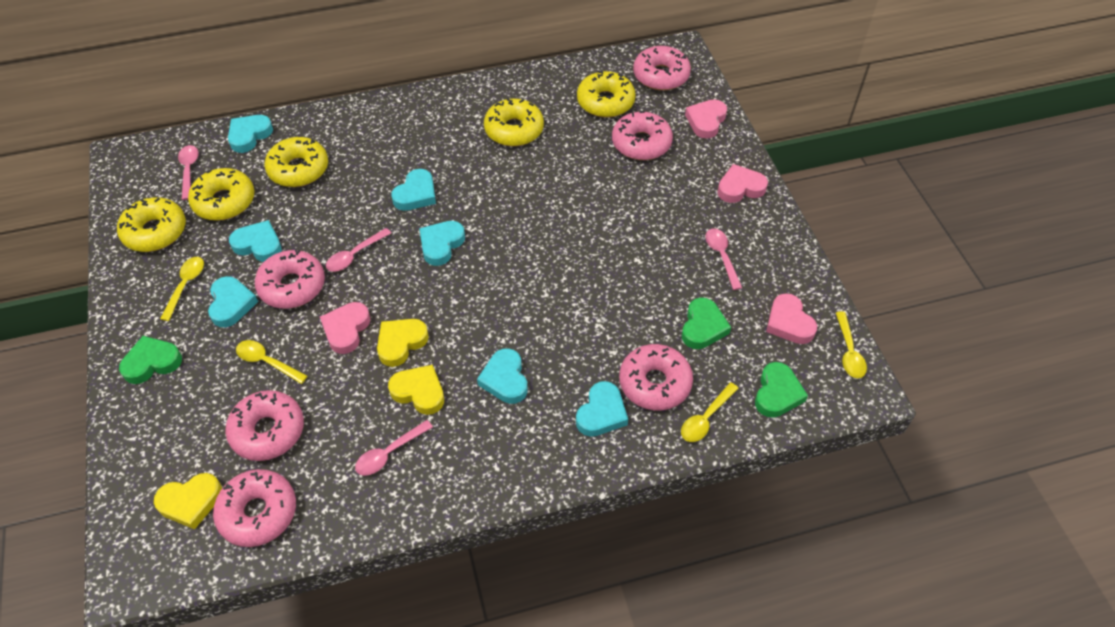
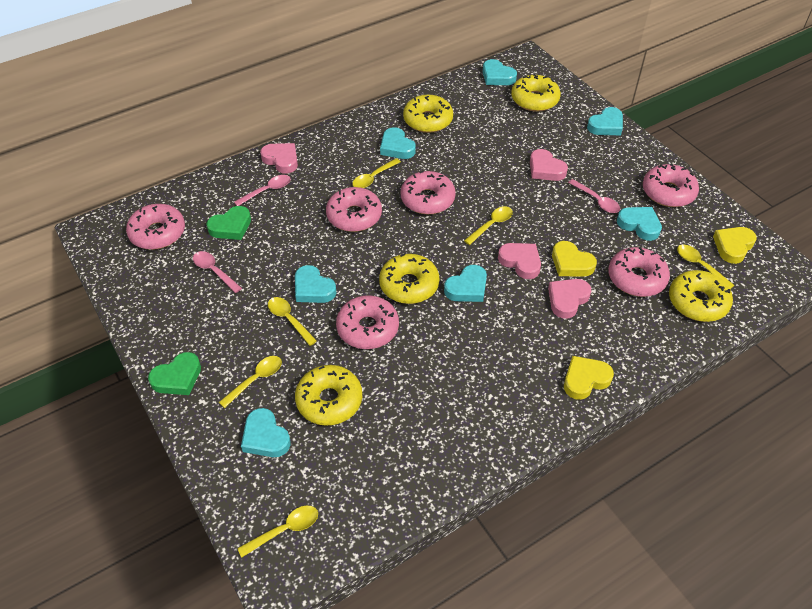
green heart: 3 -> 2
pink spoon: 4 -> 3
yellow spoon: 4 -> 6

